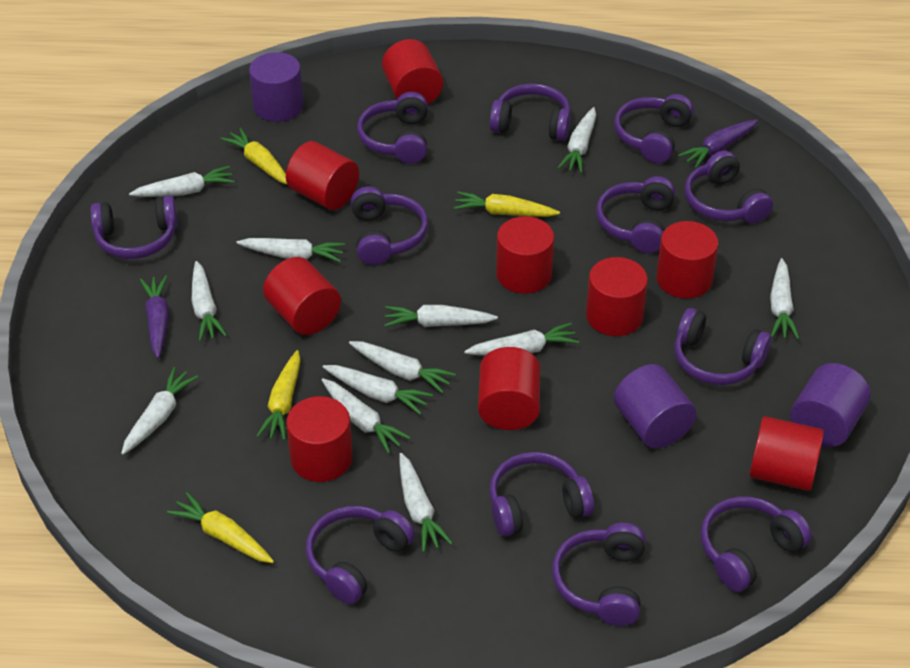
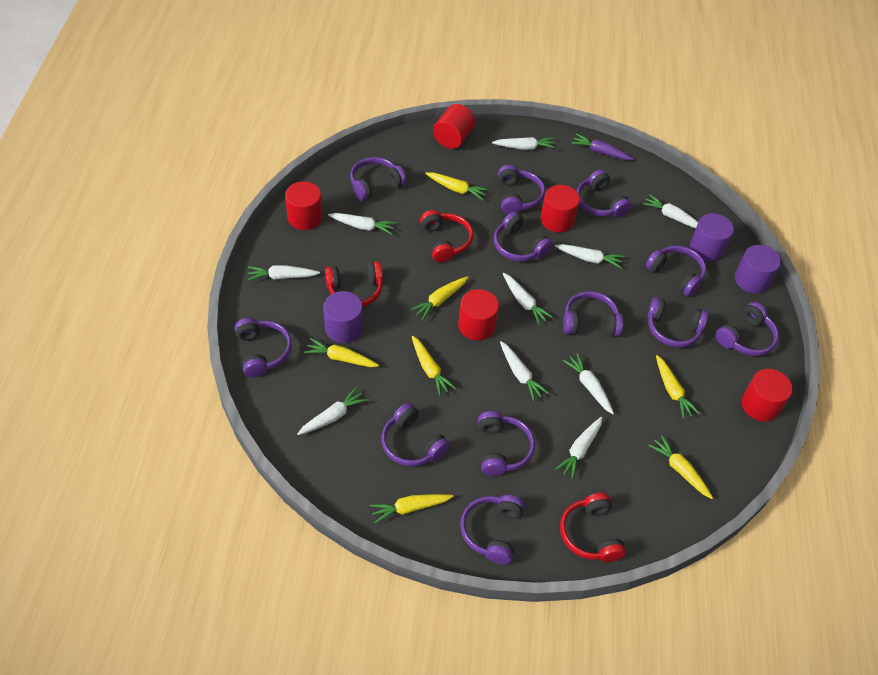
purple carrot: 2 -> 1
red cylinder: 9 -> 5
red headphones: 0 -> 3
white carrot: 12 -> 10
yellow carrot: 4 -> 7

